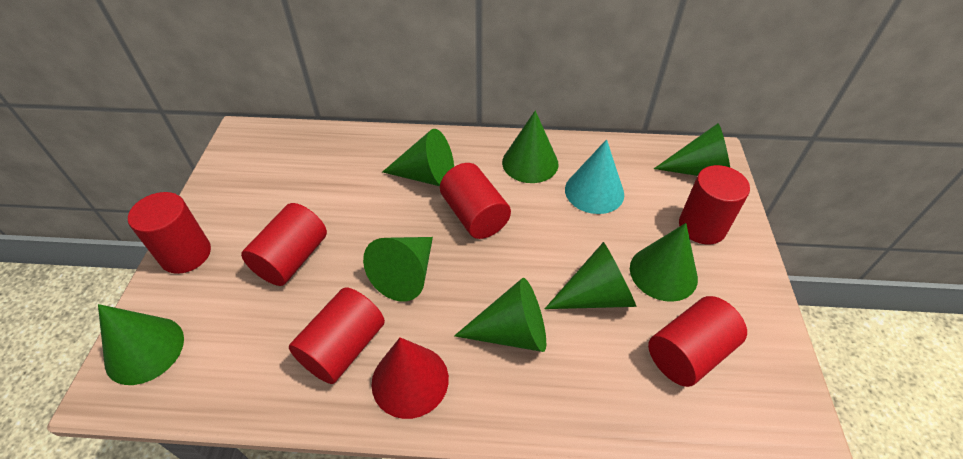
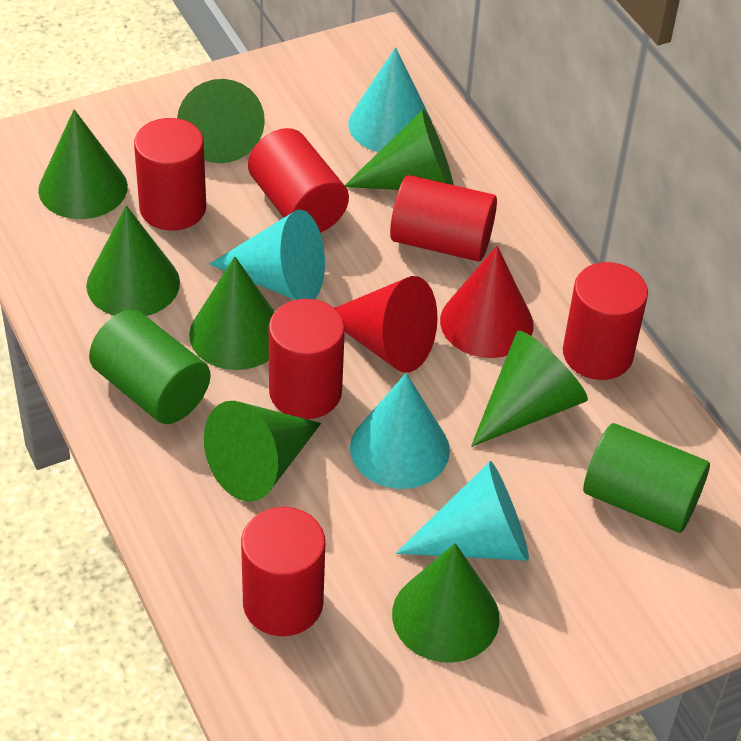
green cylinder: 0 -> 2
red cone: 1 -> 2
turquoise cone: 1 -> 4

